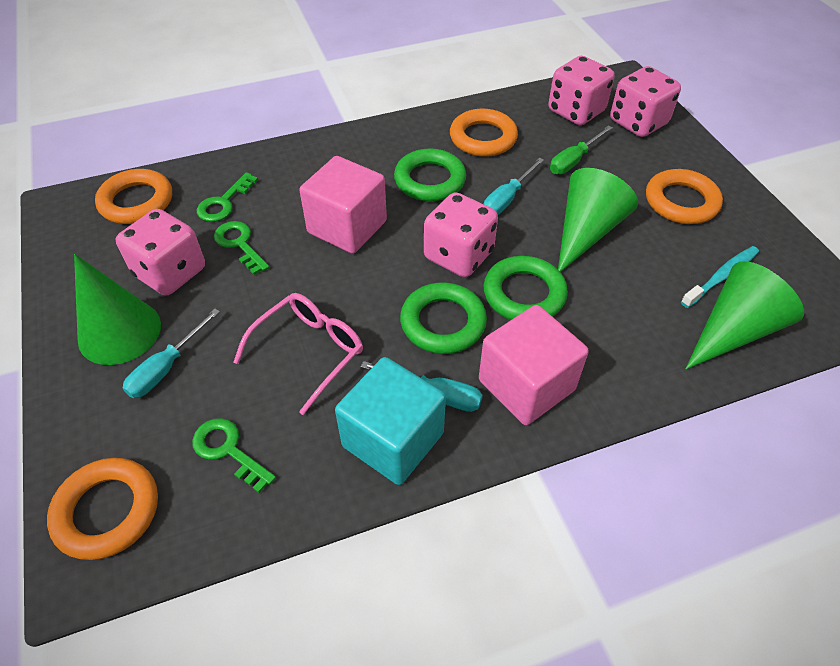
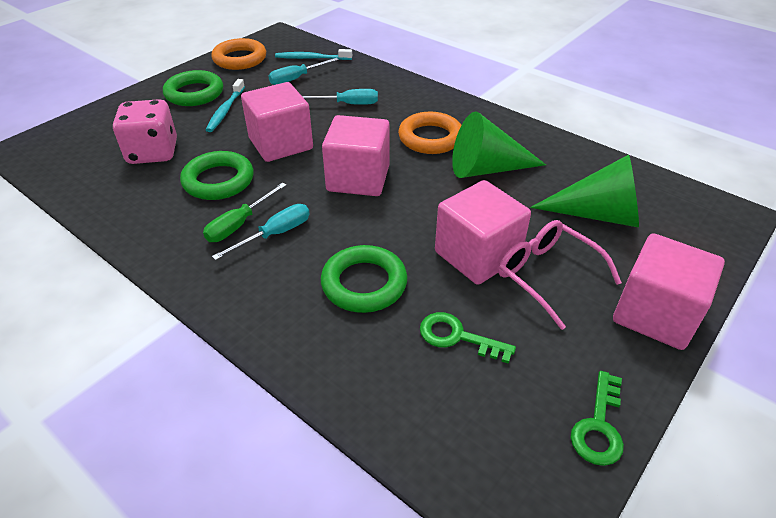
green cone: 3 -> 2
green key: 3 -> 2
orange ring: 4 -> 2
pink cube: 2 -> 4
pink dice: 4 -> 1
turquoise cube: 1 -> 0
turquoise toothbrush: 1 -> 2

